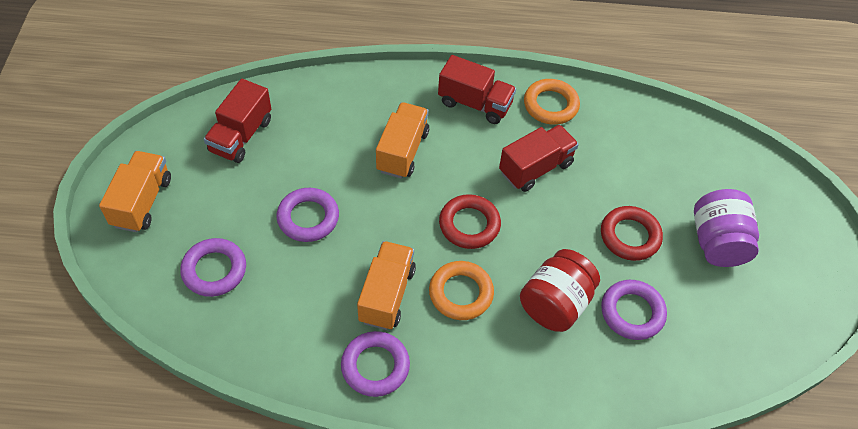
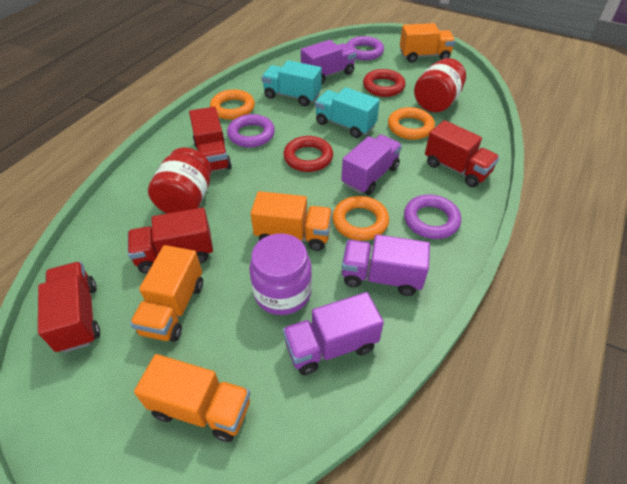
orange ring: 2 -> 3
orange truck: 3 -> 4
purple ring: 4 -> 3
purple truck: 0 -> 4
red jar: 1 -> 2
red truck: 3 -> 4
turquoise truck: 0 -> 2

